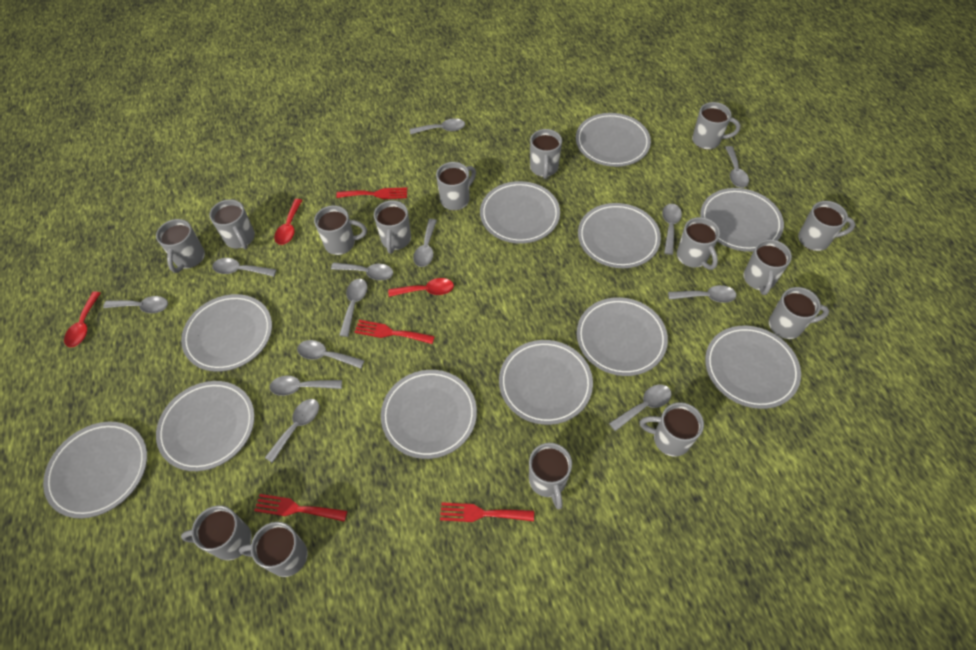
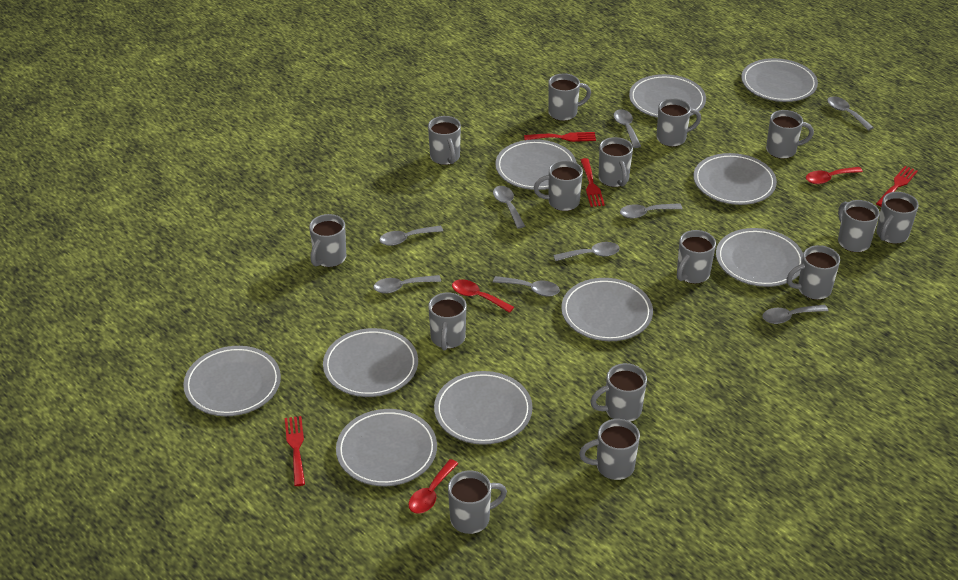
grey plate: 11 -> 10
grey spoon: 13 -> 9

